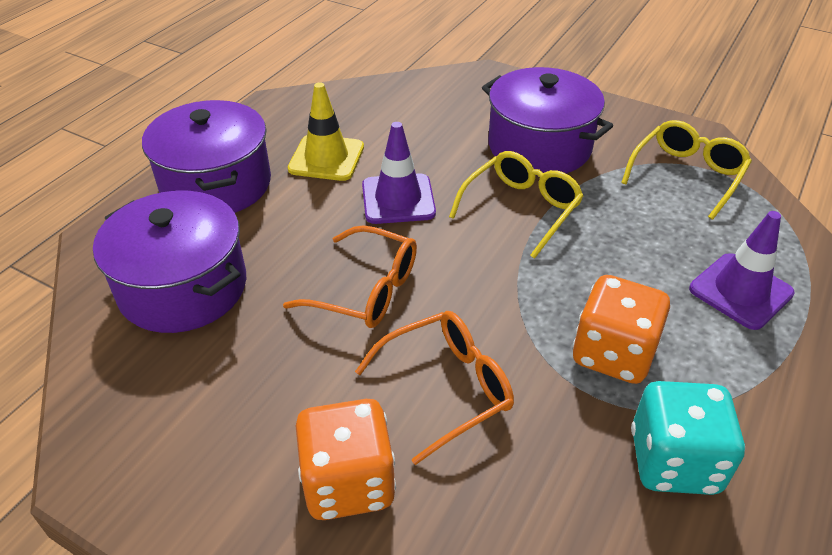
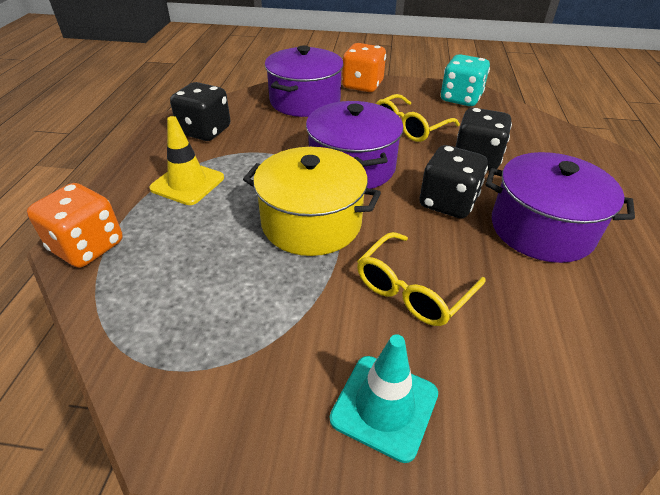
black dice: 0 -> 3
orange glasses: 2 -> 0
purple traffic cone: 2 -> 0
turquoise traffic cone: 0 -> 1
yellow pot: 0 -> 1

